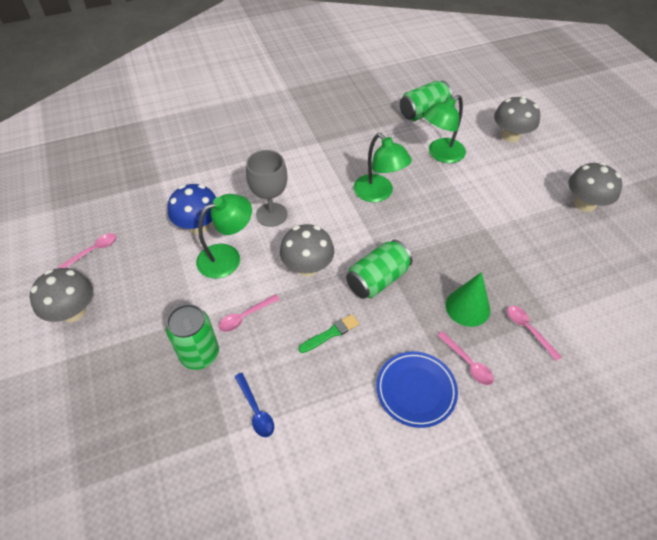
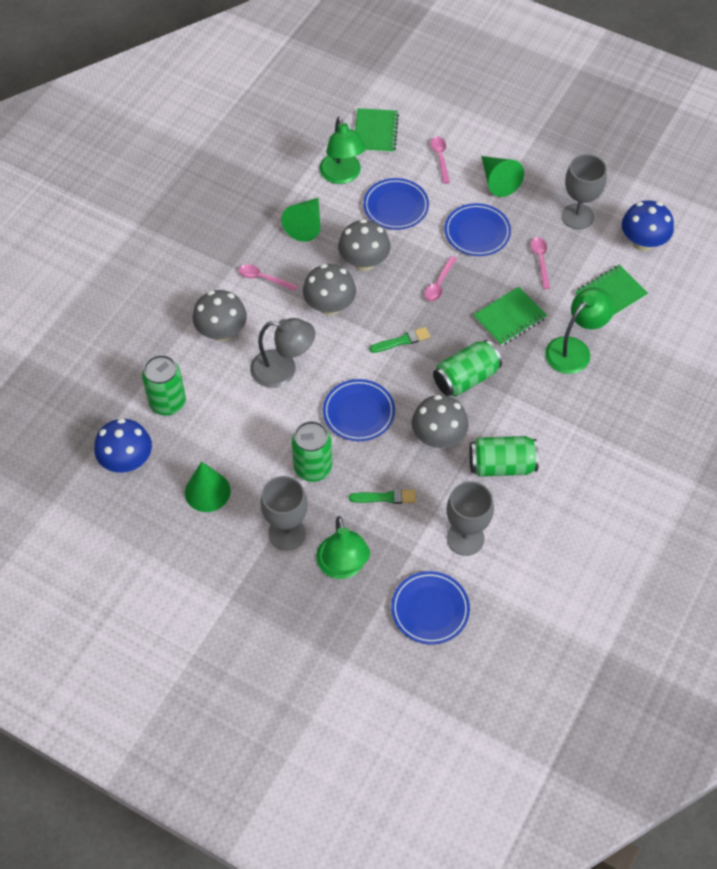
blue mushroom: 1 -> 2
blue plate: 1 -> 4
blue spoon: 1 -> 0
green brush: 1 -> 2
green can: 3 -> 4
green cone: 1 -> 3
green notebook: 0 -> 3
grey goblet: 1 -> 3
grey lamp: 0 -> 1

